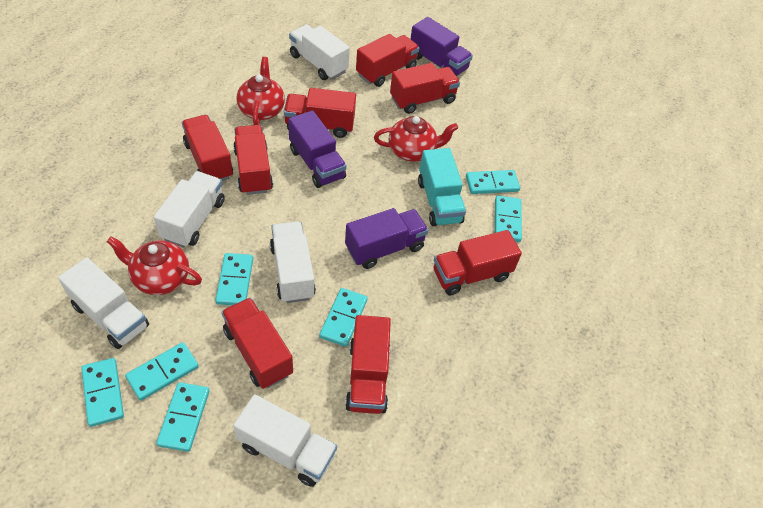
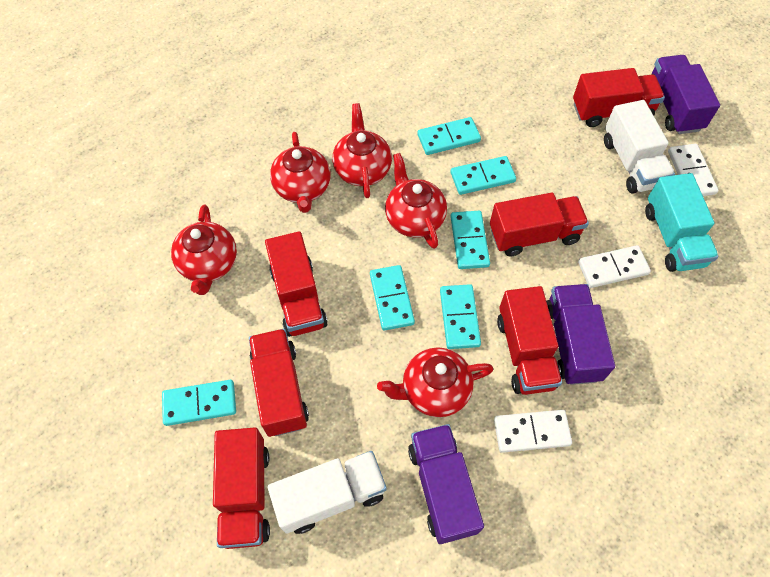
red teapot: 3 -> 5
red truck: 8 -> 6
turquoise domino: 7 -> 6
white domino: 0 -> 3
white truck: 5 -> 2

